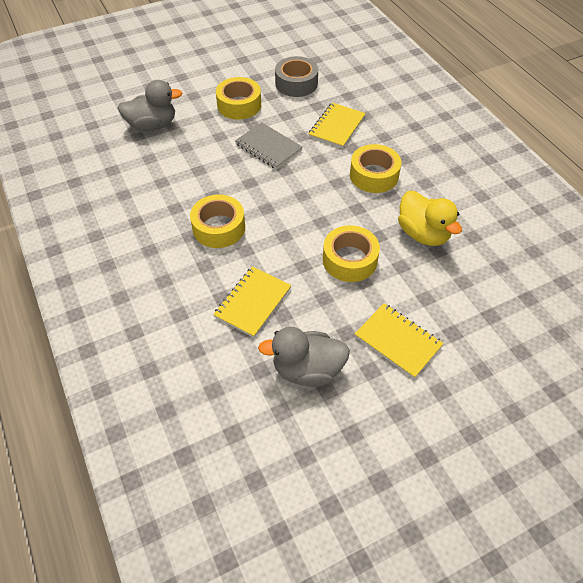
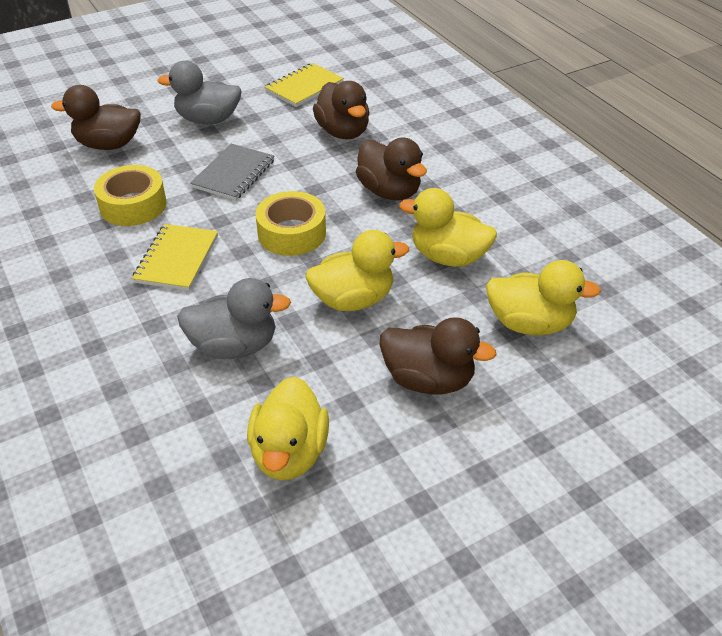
brown duck: 0 -> 4
grey tape: 1 -> 0
yellow duck: 1 -> 4
yellow notebook: 3 -> 2
yellow tape: 4 -> 2

